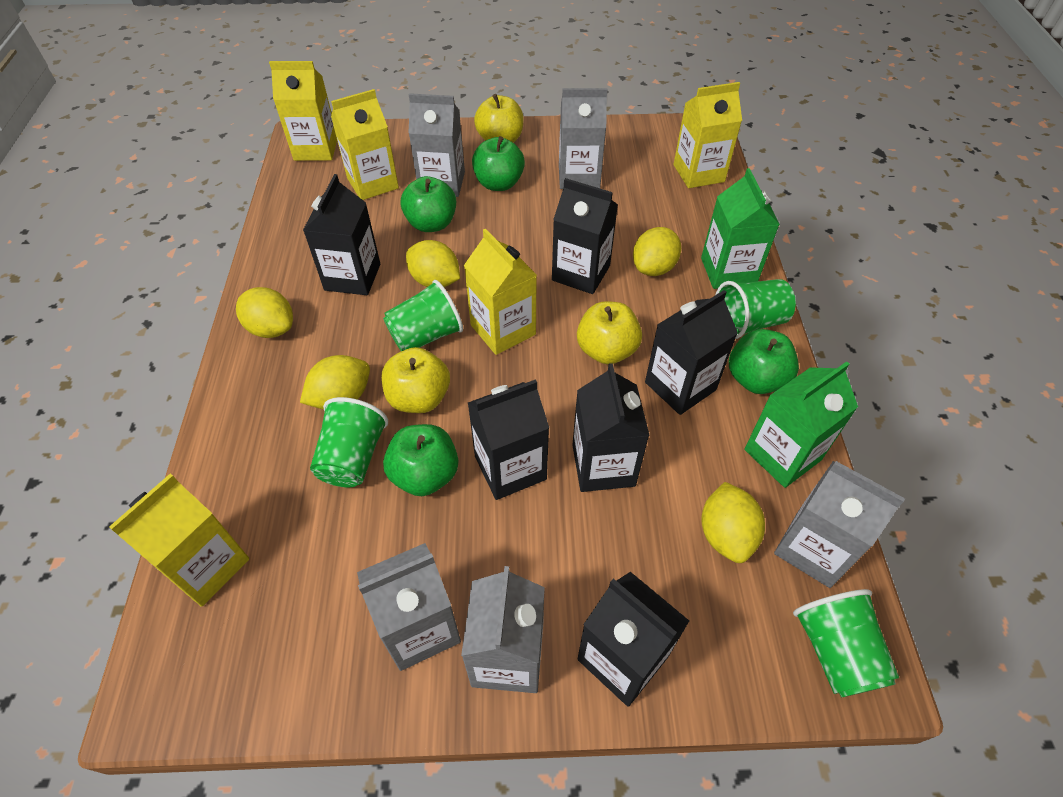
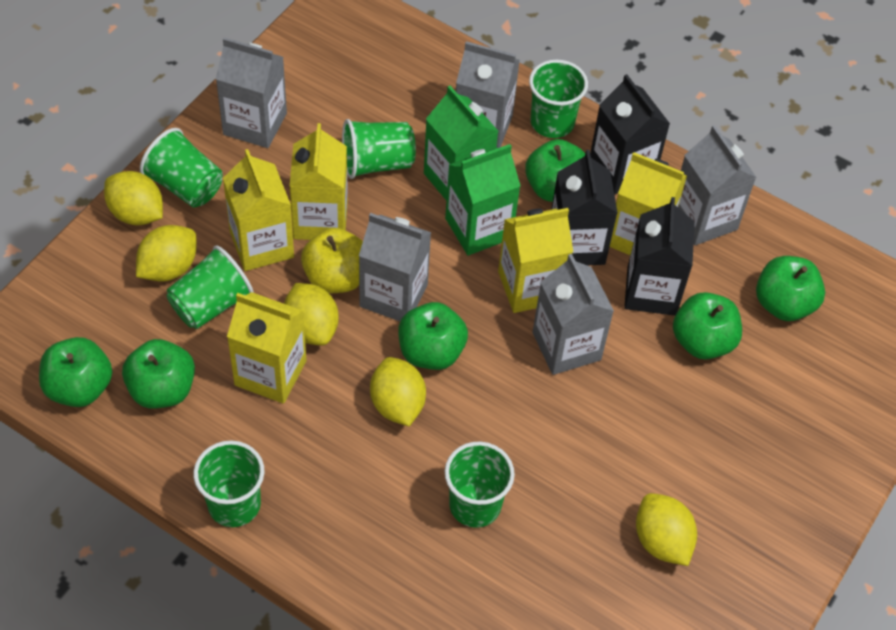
black carton: 6 -> 3
green apple: 4 -> 6
green cup: 4 -> 6
yellow apple: 3 -> 1

